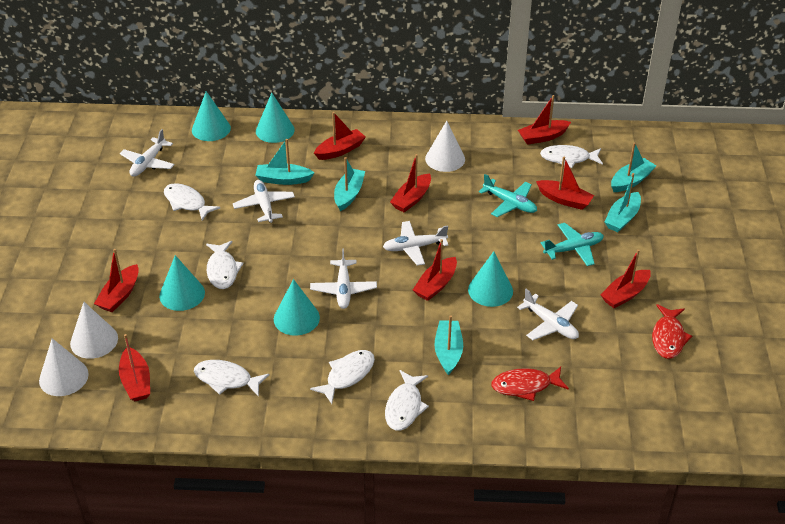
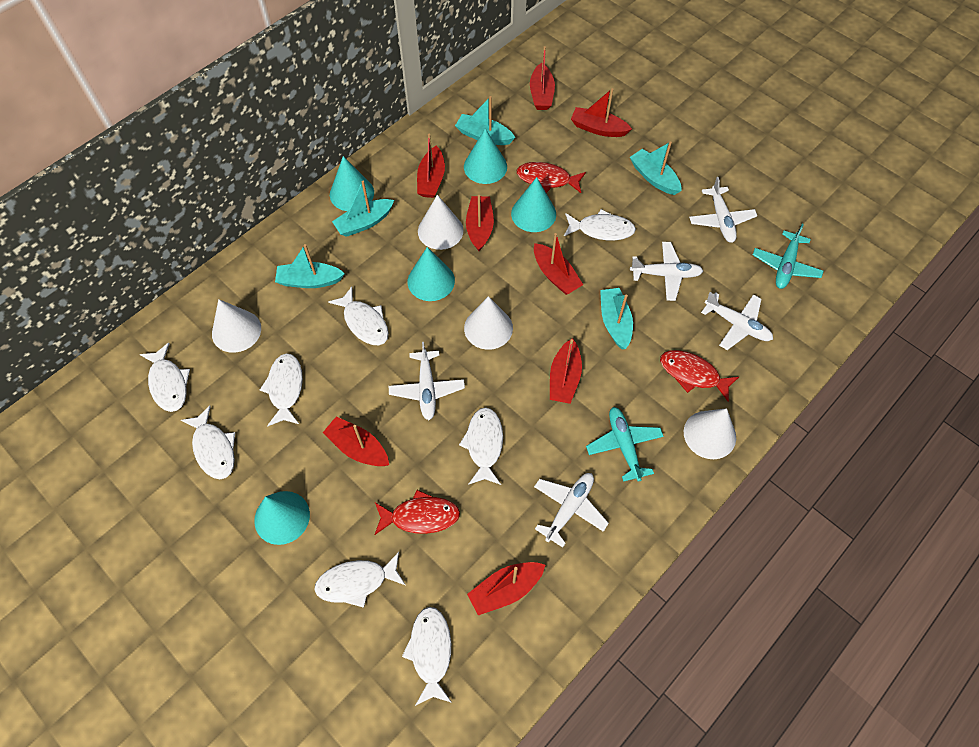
red fish: 2 -> 3
white cone: 3 -> 4
white fish: 6 -> 8

